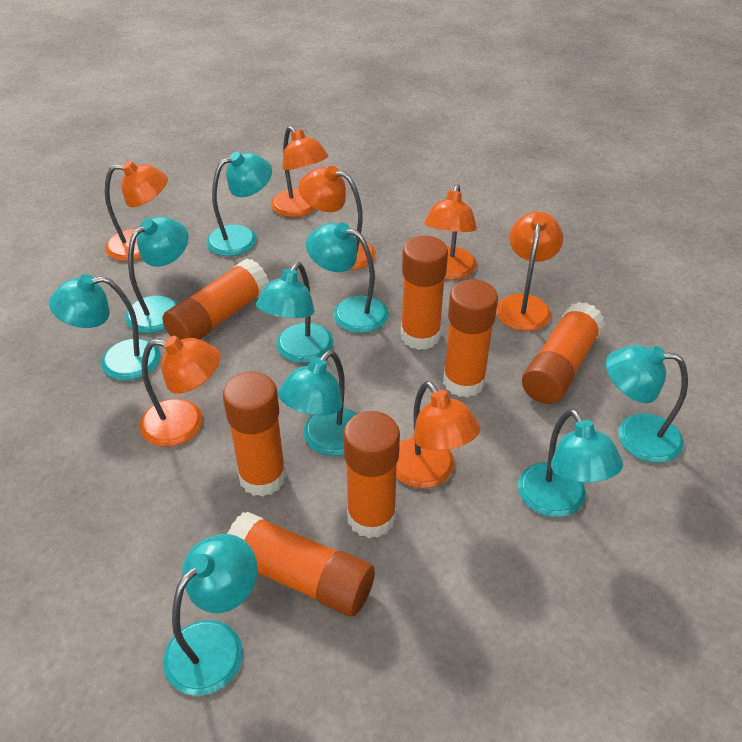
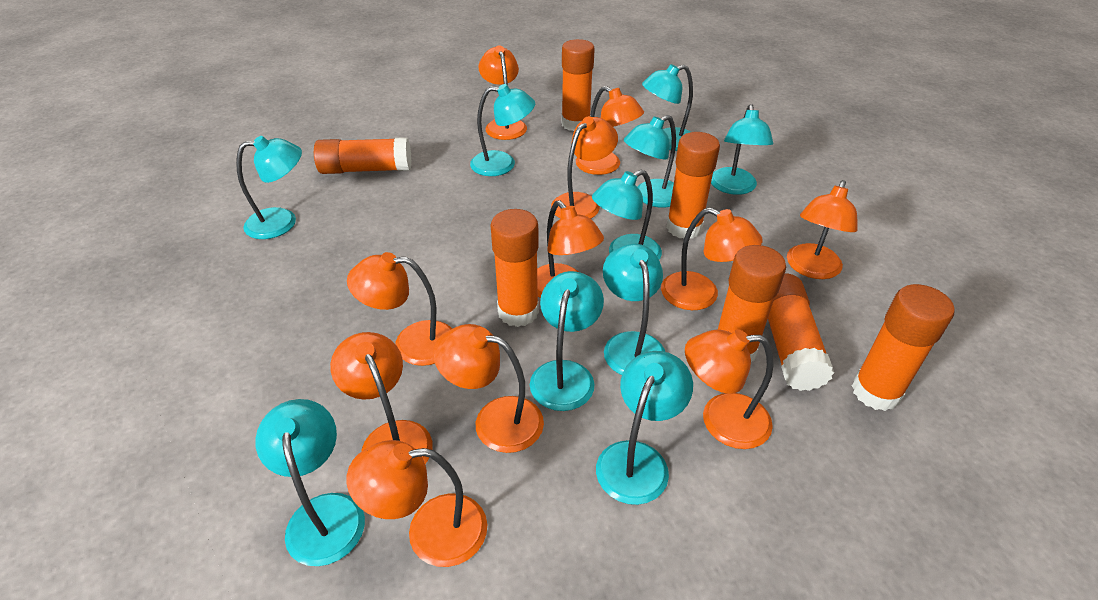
orange lamp: 7 -> 11
turquoise lamp: 9 -> 10

